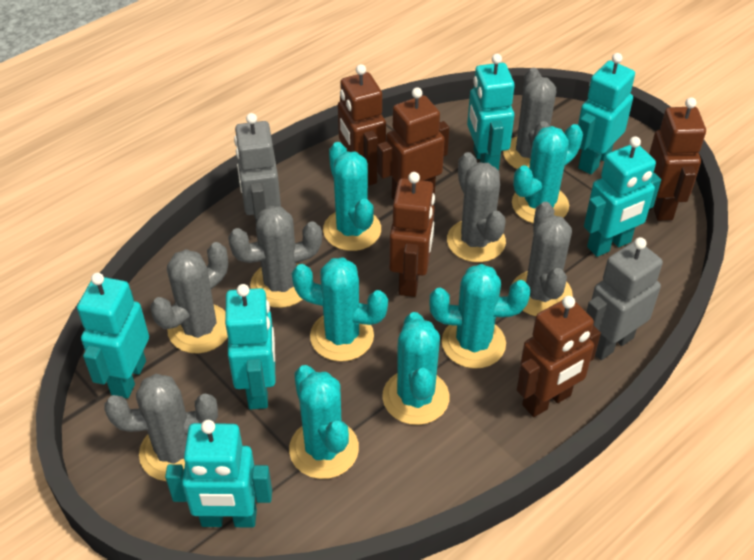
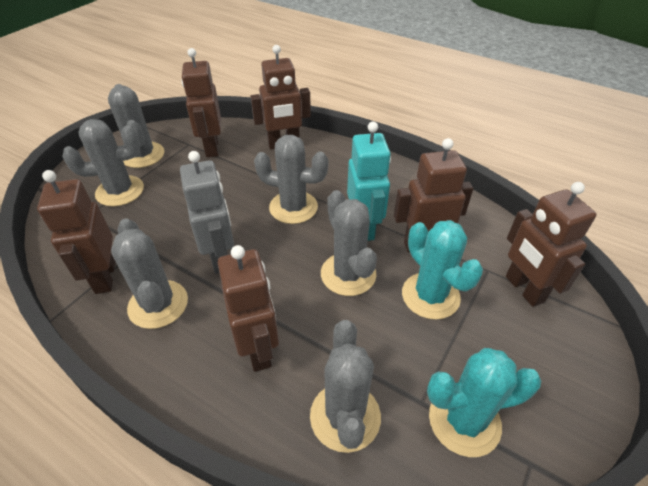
brown robot: 5 -> 6
grey robot: 2 -> 1
turquoise cactus: 6 -> 2
turquoise robot: 6 -> 1

